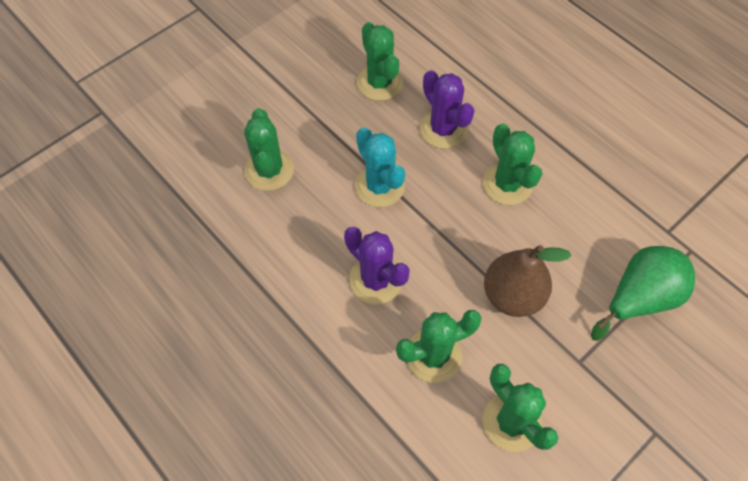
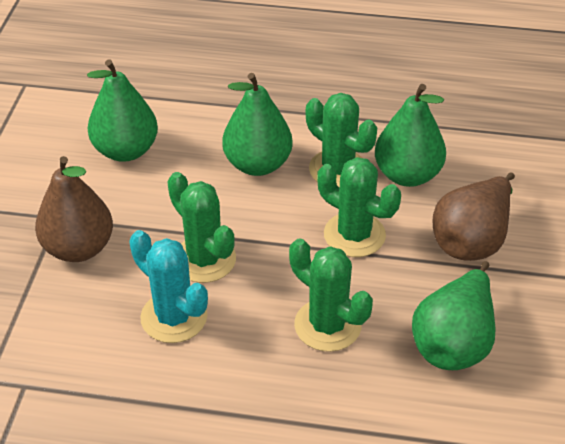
brown pear: 1 -> 2
green cactus: 5 -> 4
green pear: 1 -> 4
purple cactus: 2 -> 0

